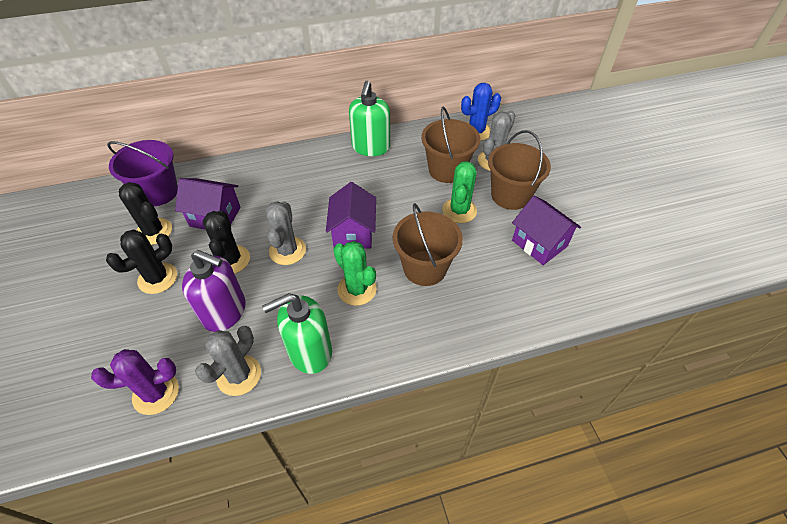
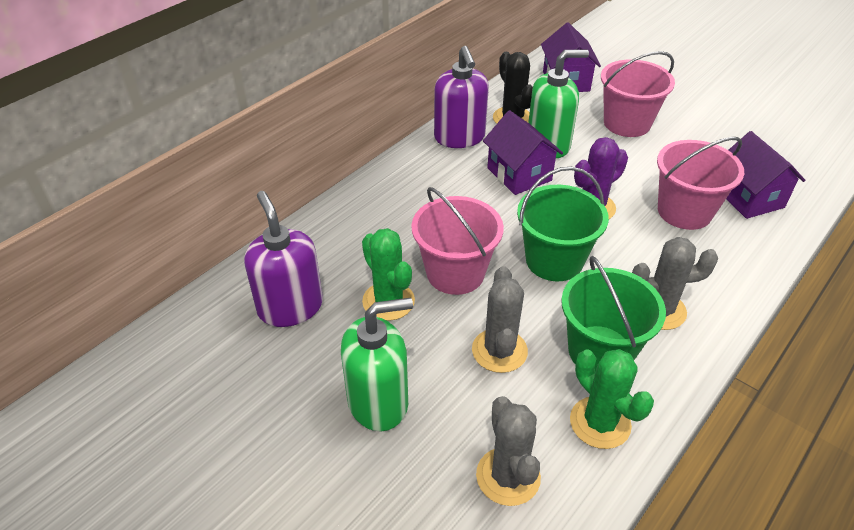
black cactus: 3 -> 1
blue cactus: 1 -> 0
brown bucket: 3 -> 0
green bucket: 0 -> 2
pink bucket: 0 -> 3
purple bucket: 1 -> 0
purple soap dispenser: 1 -> 2

